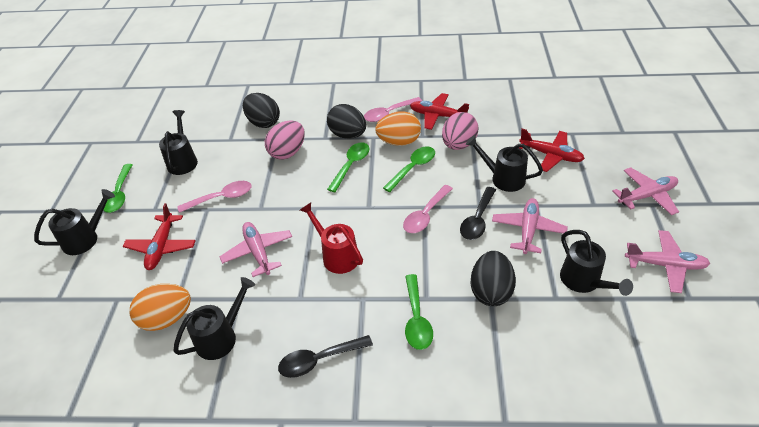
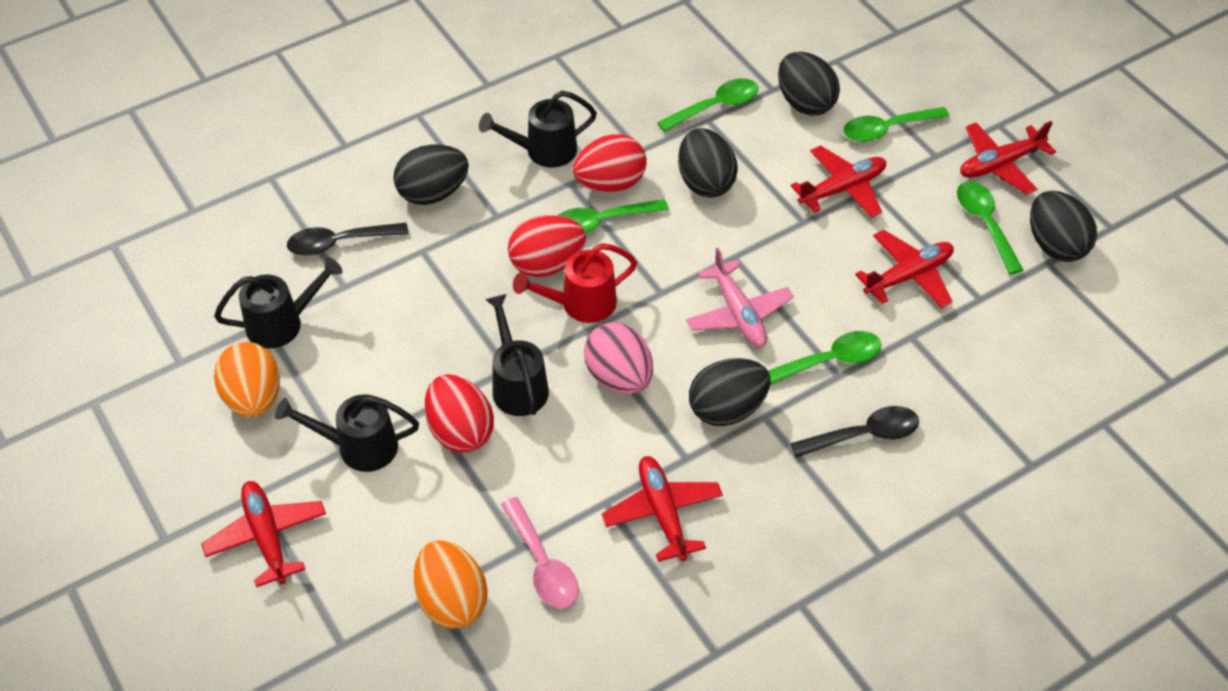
black egg: 3 -> 5
black watering can: 5 -> 4
green spoon: 4 -> 5
pink egg: 2 -> 1
pink plane: 4 -> 1
pink spoon: 3 -> 1
red egg: 0 -> 3
red plane: 3 -> 5

